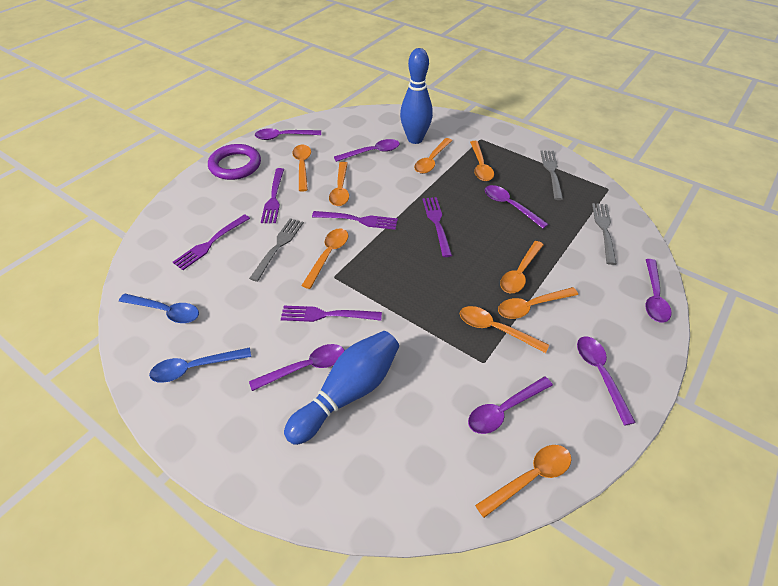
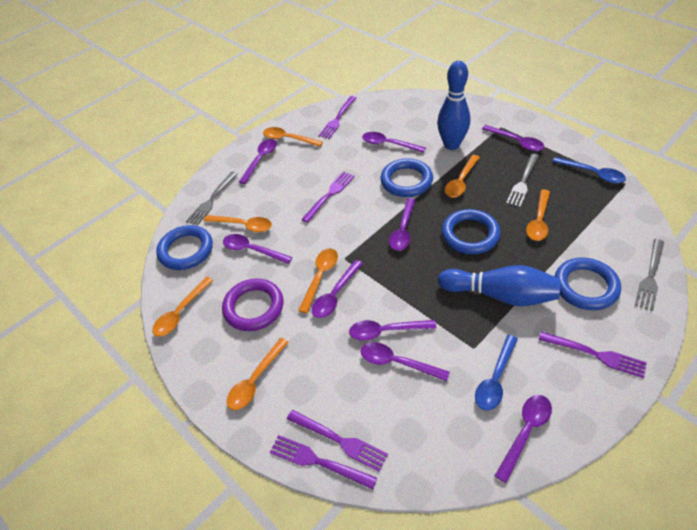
blue ring: 0 -> 4
orange spoon: 9 -> 7
purple spoon: 7 -> 9

